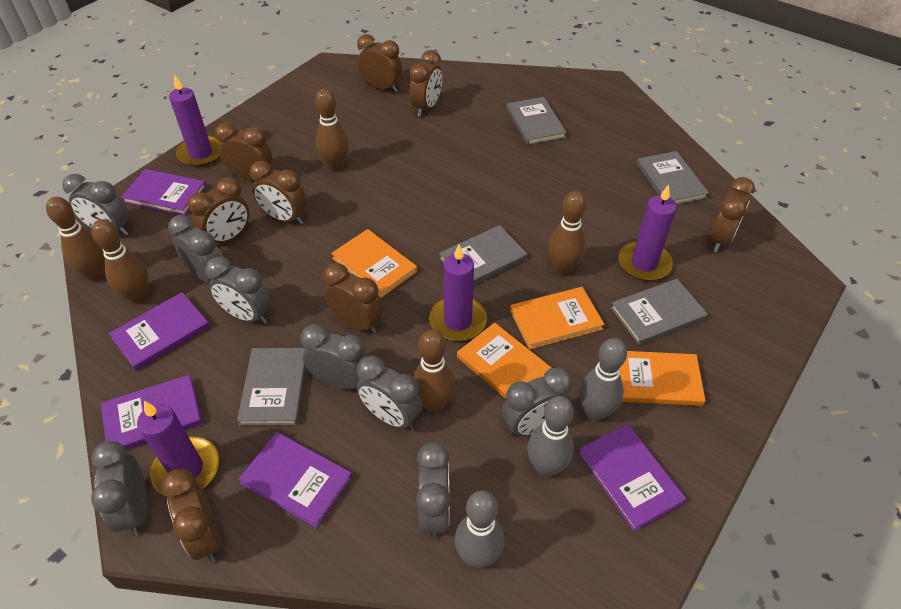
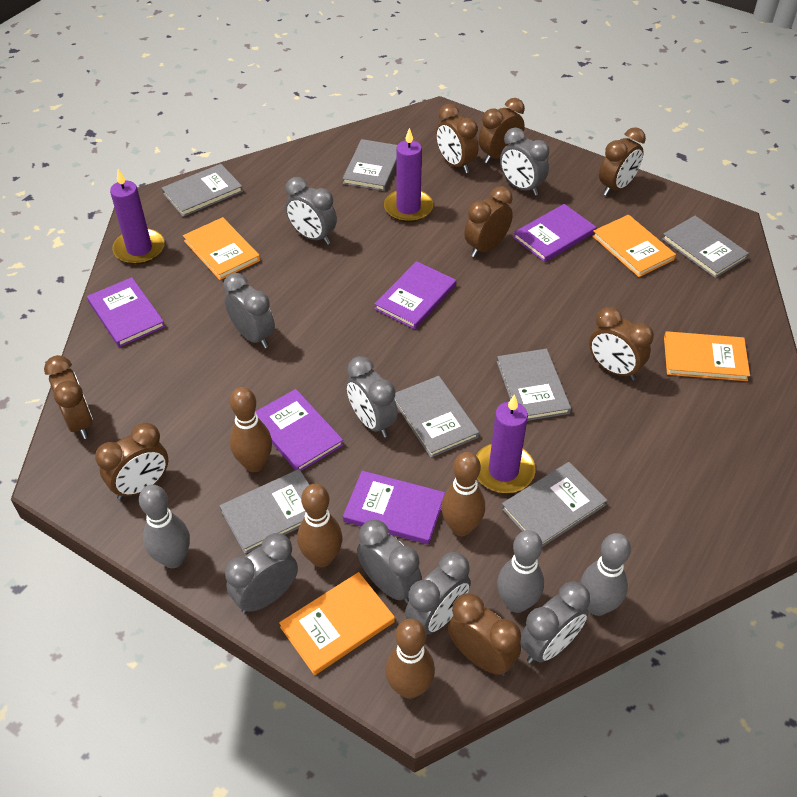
brown bowling pin: 5 -> 4
grey book: 5 -> 7
purple candle: 4 -> 3

